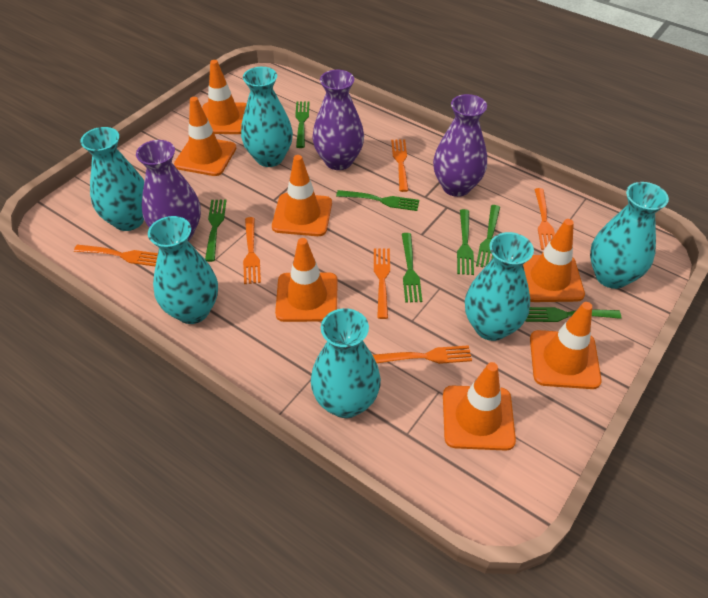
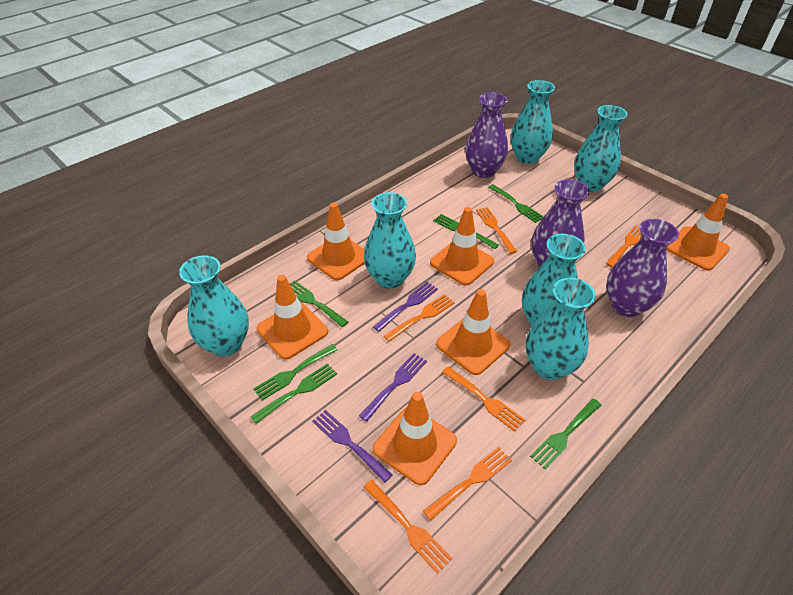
green fork: 7 -> 6
orange traffic cone: 7 -> 6
purple fork: 0 -> 3

